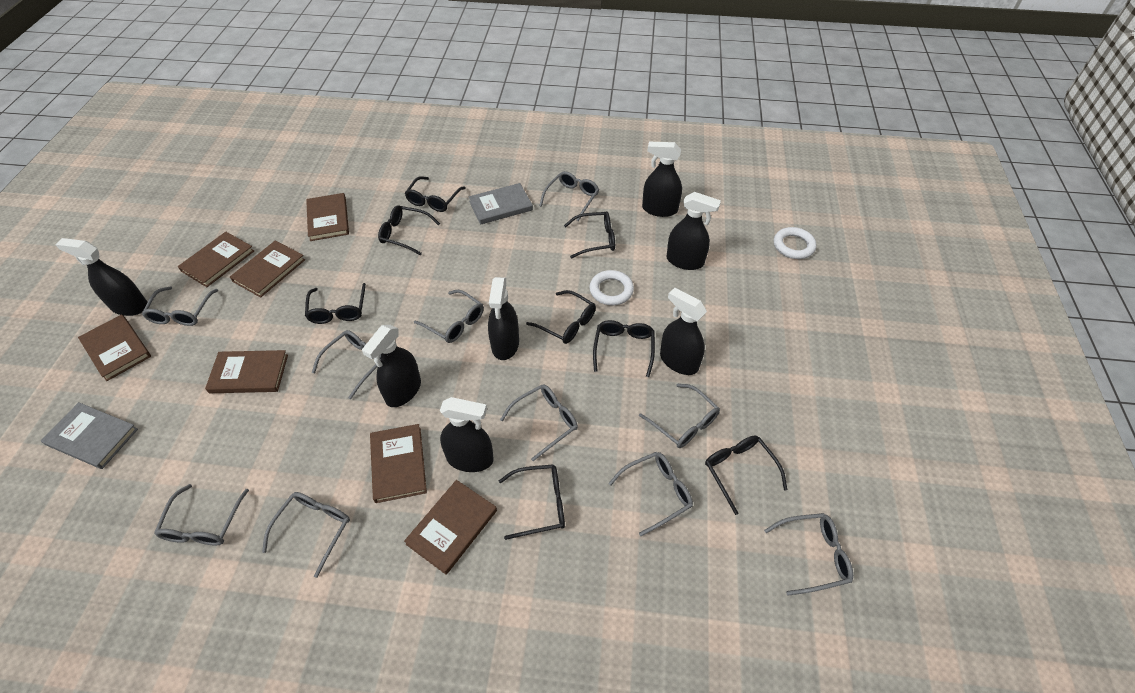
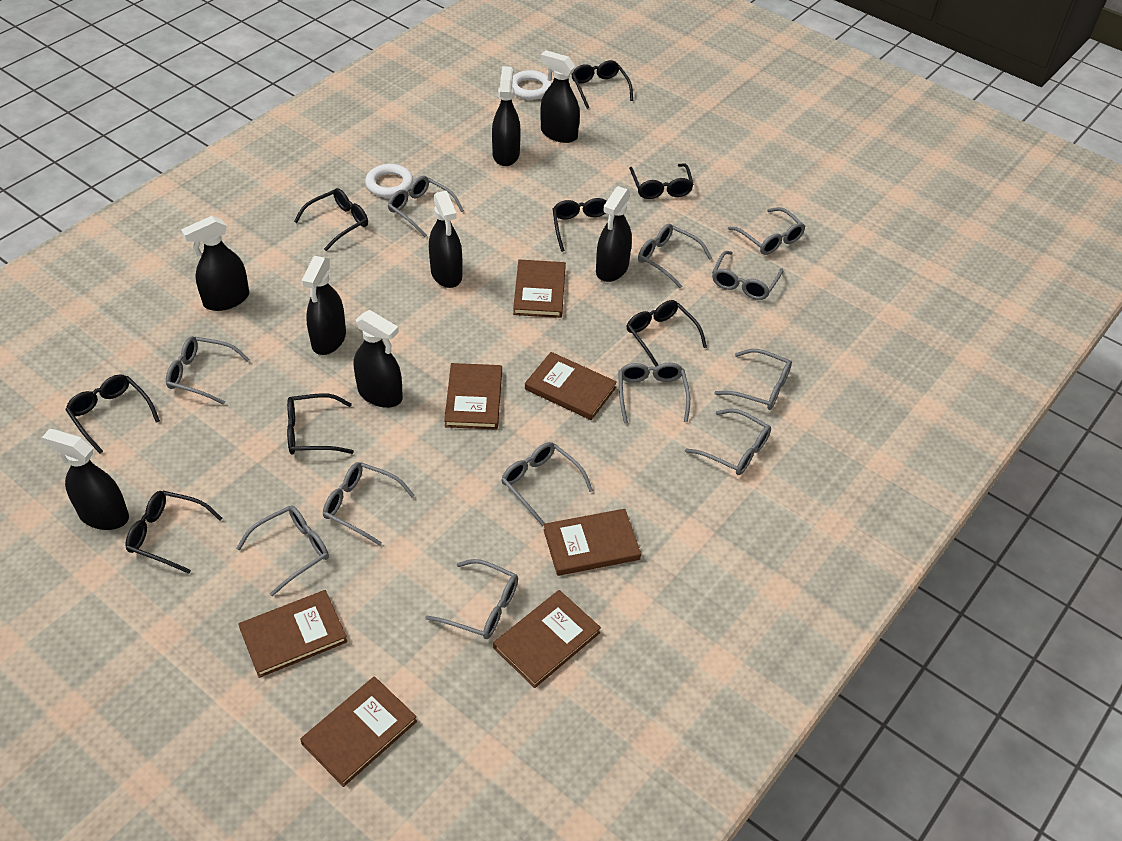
black spray bottle: 7 -> 8
grey book: 2 -> 0
grey glasses: 10 -> 12

